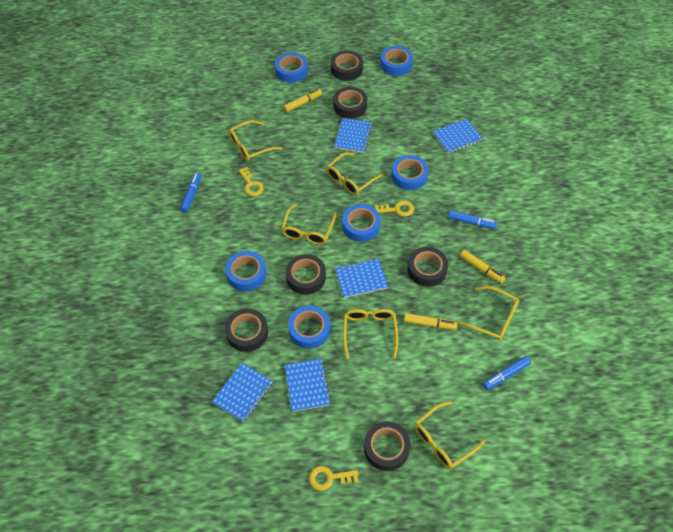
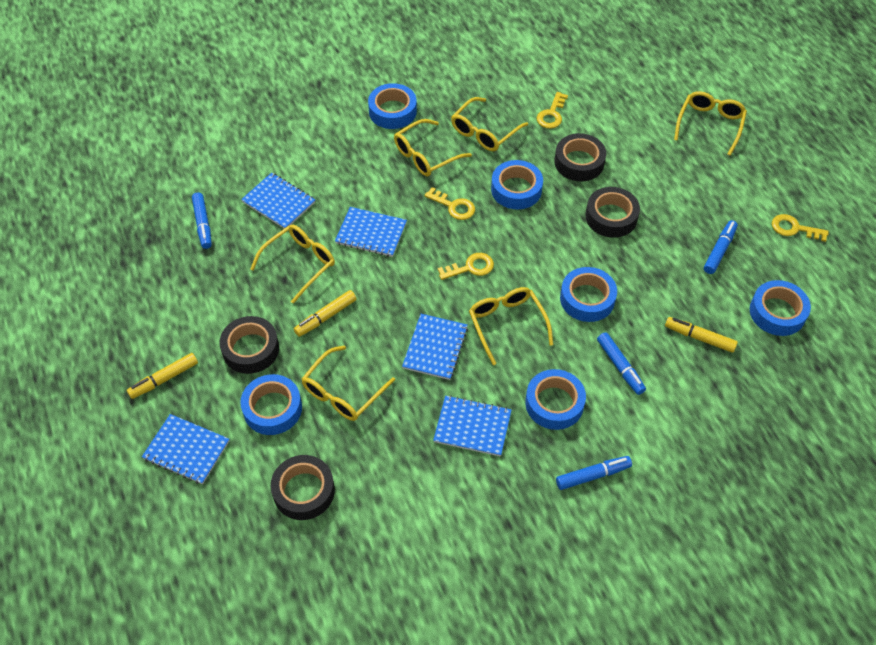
black tape: 6 -> 4
blue marker: 3 -> 4
yellow key: 3 -> 4

